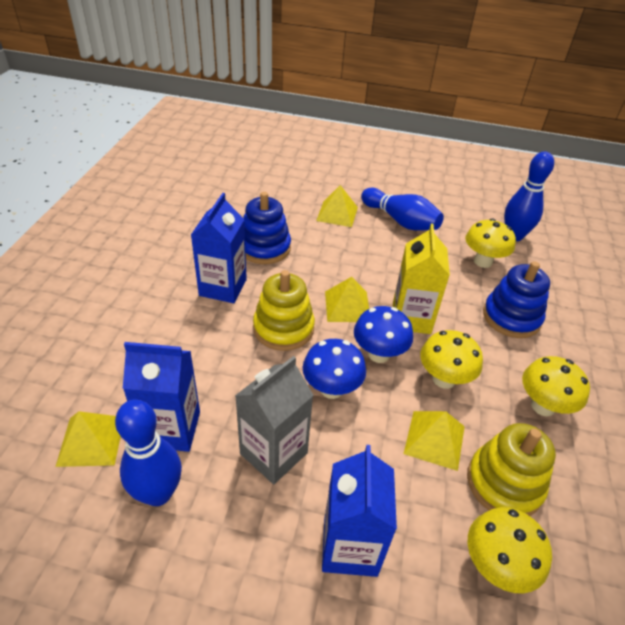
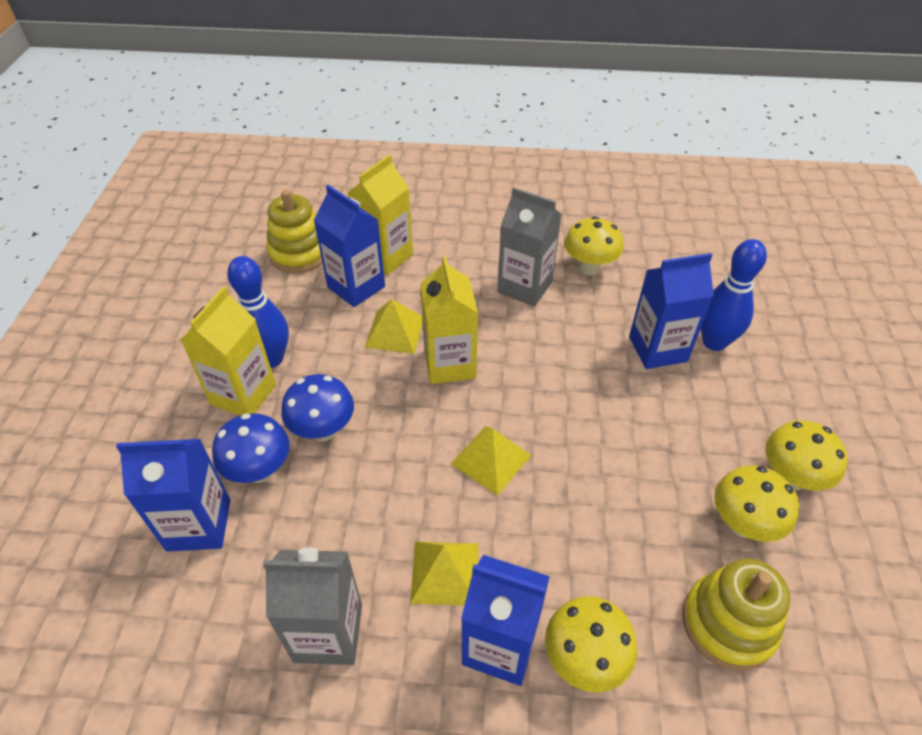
blue bowling pin: 3 -> 2
blue carton: 3 -> 4
blue stacking toy: 2 -> 0
grey carton: 1 -> 2
yellow carton: 1 -> 3
yellow pyramid: 4 -> 3

